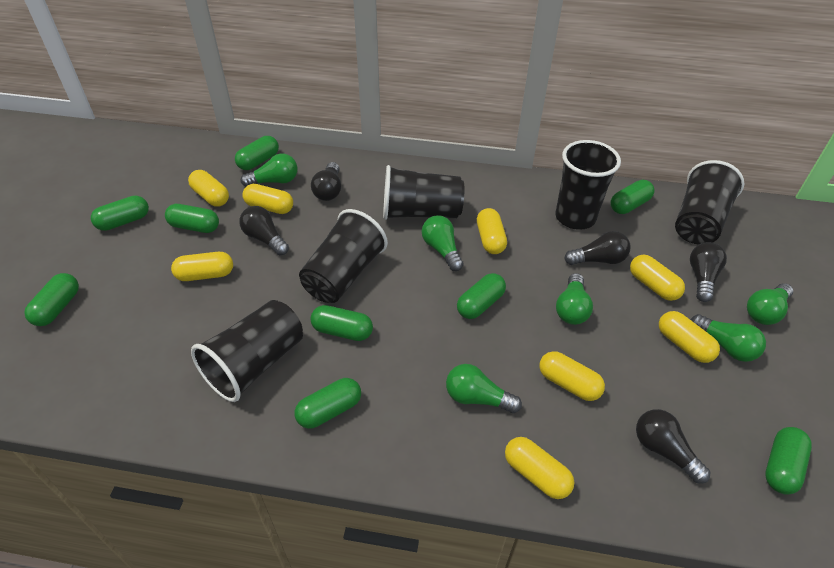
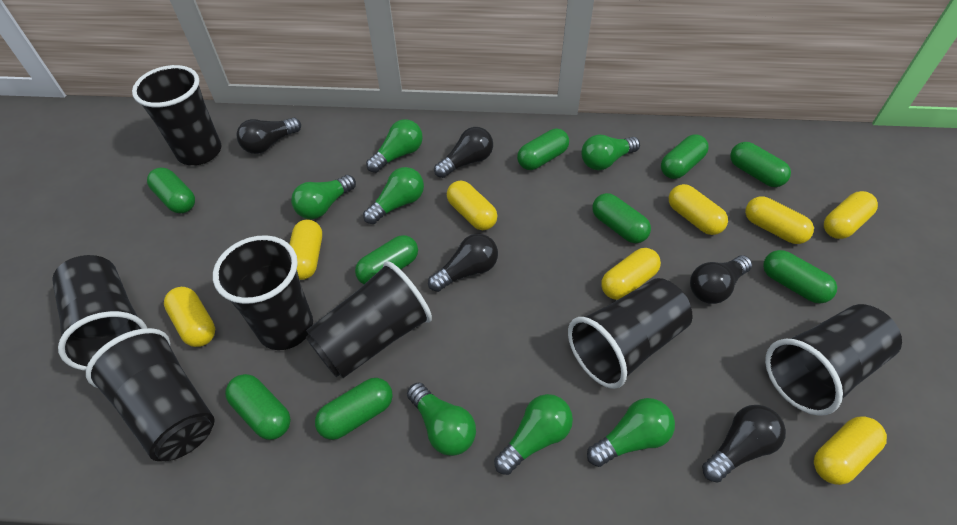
black cup: 5 -> 7
green light bulb: 6 -> 7

